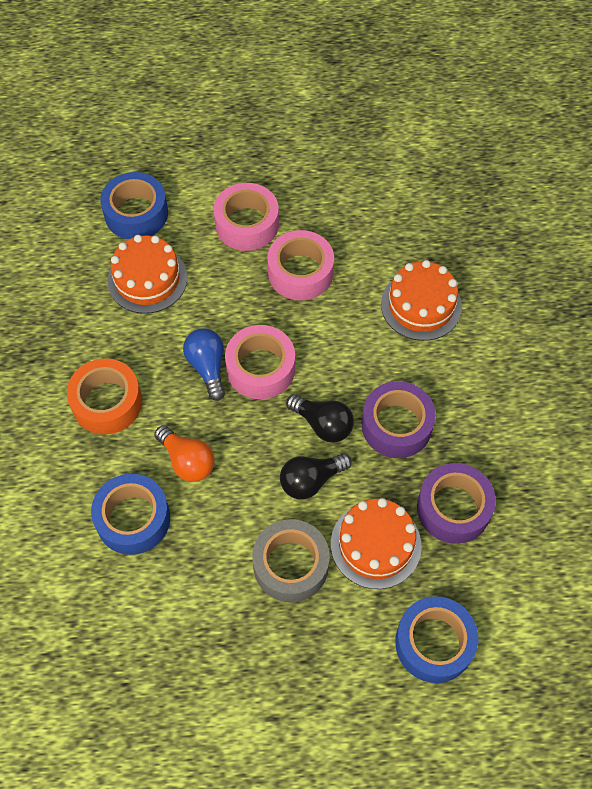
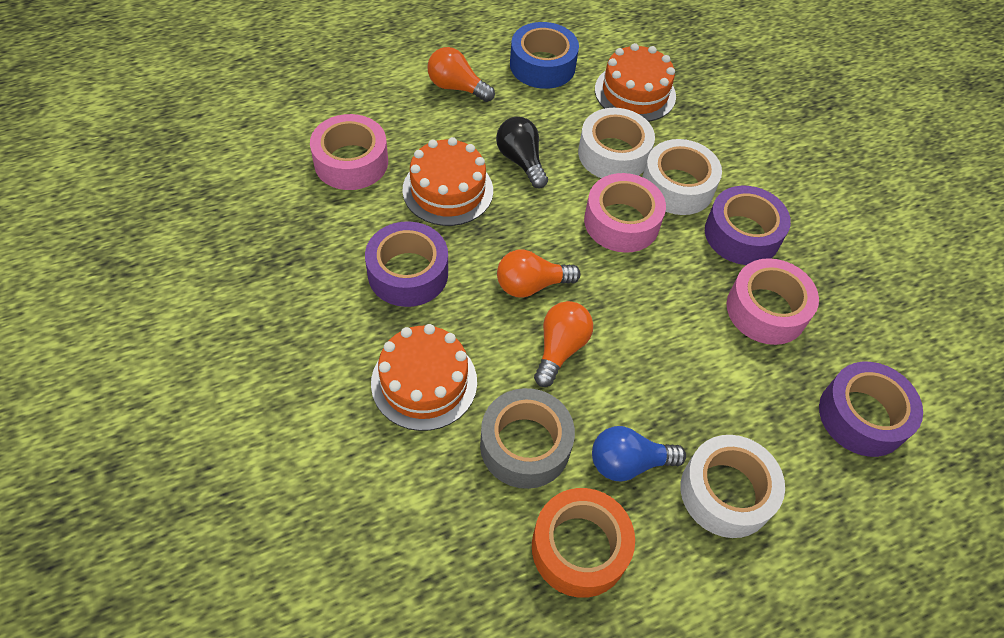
black light bulb: 2 -> 1
blue tape: 3 -> 1
orange light bulb: 1 -> 3
purple tape: 2 -> 3
white tape: 0 -> 3

